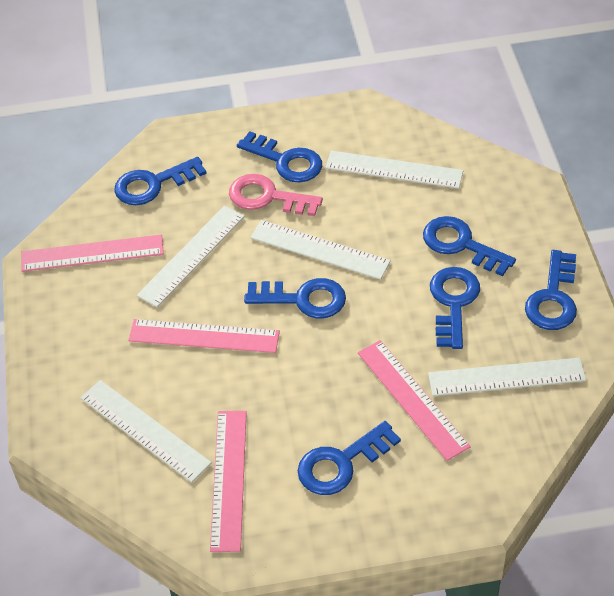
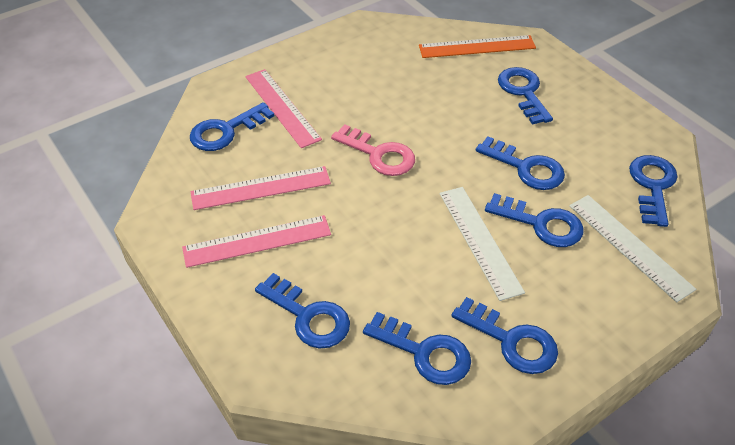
blue key: 7 -> 8
orange ruler: 0 -> 1
pink ruler: 4 -> 3
white ruler: 5 -> 2

